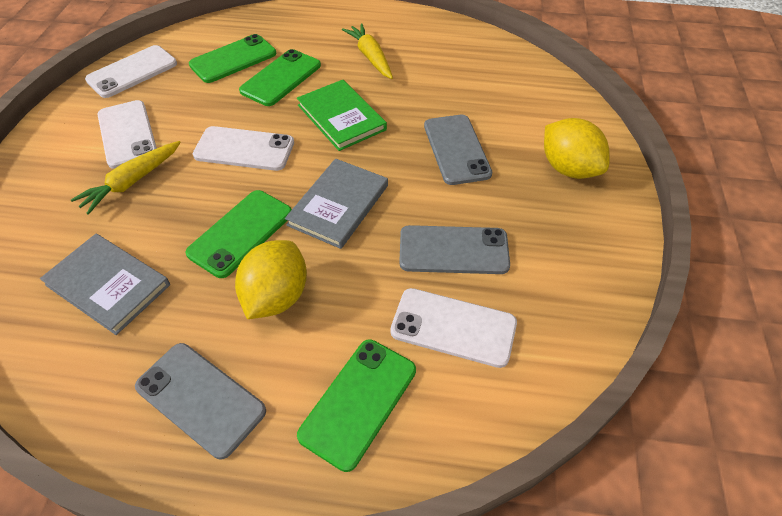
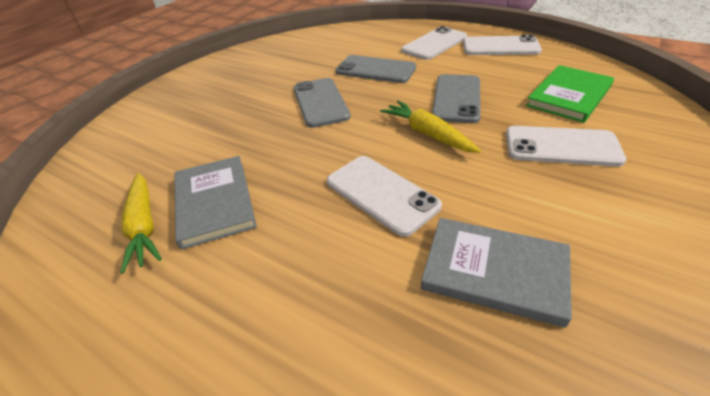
green phone: 4 -> 0
yellow lemon: 2 -> 0

